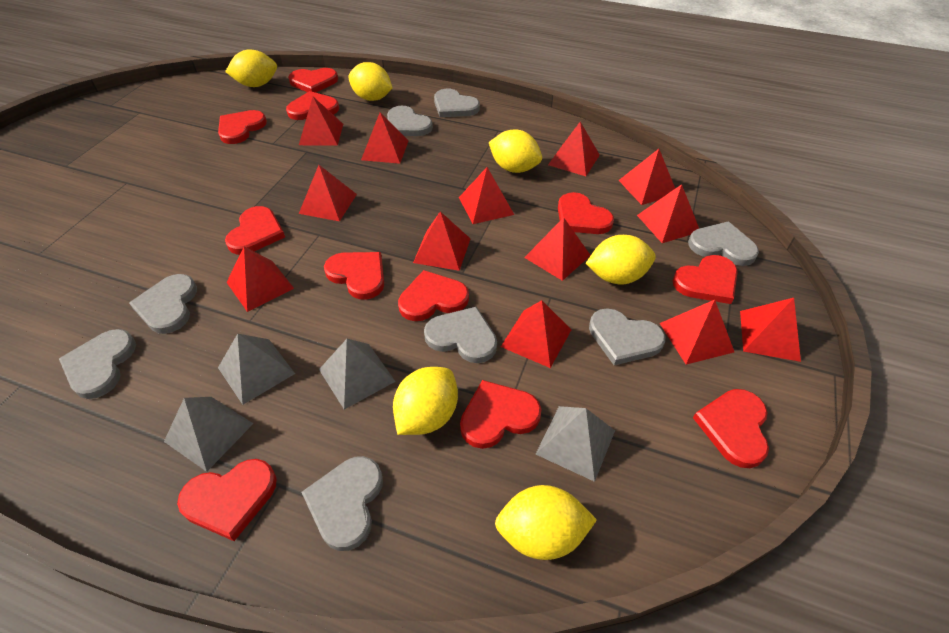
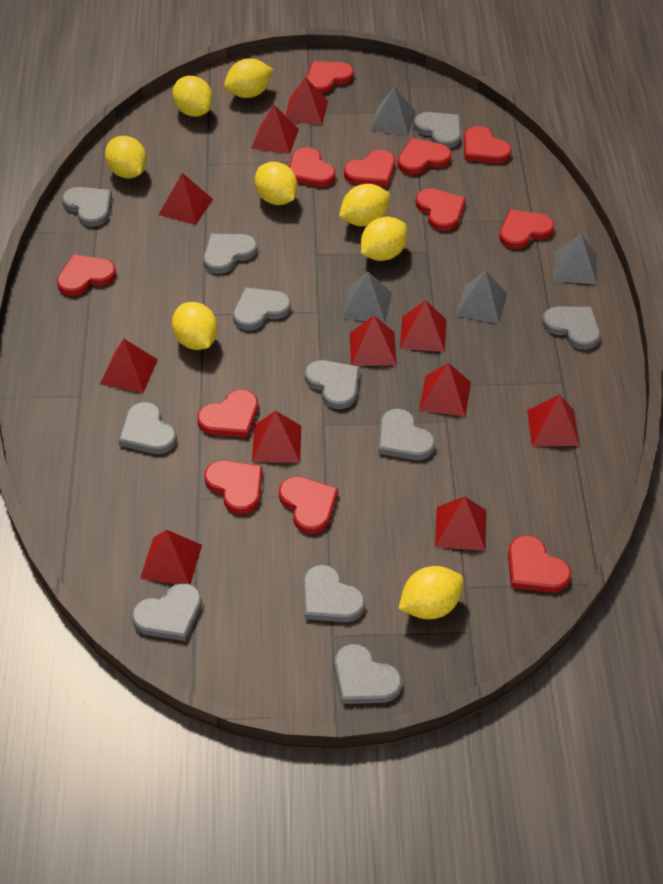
grey heart: 8 -> 11
red heart: 11 -> 12
red pyramid: 13 -> 11
yellow lemon: 6 -> 8

